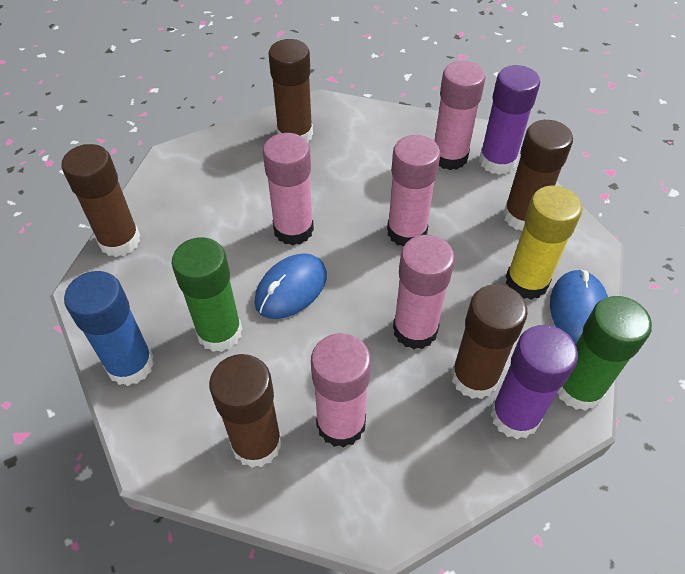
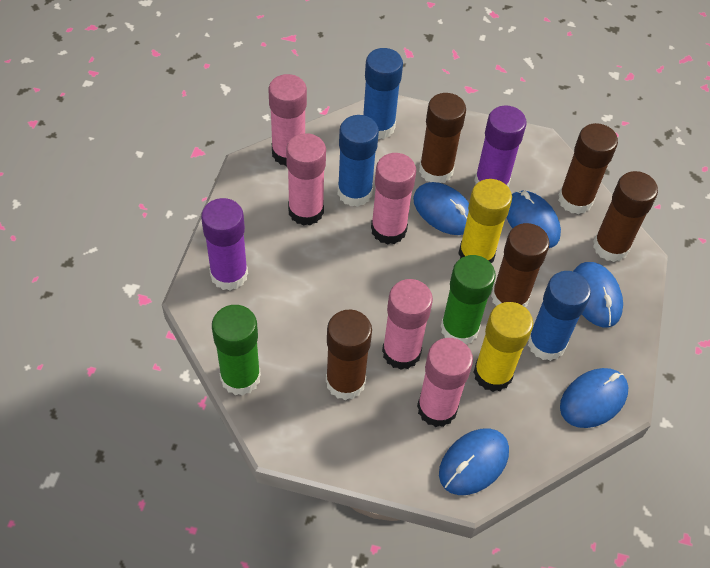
blue glue stick: 1 -> 3
blue mouse: 2 -> 5
yellow glue stick: 1 -> 2

